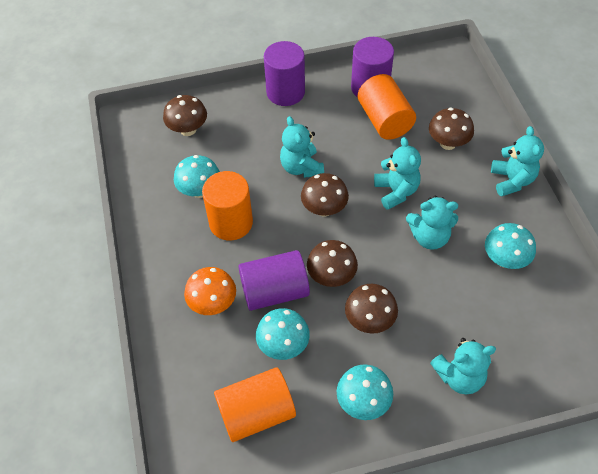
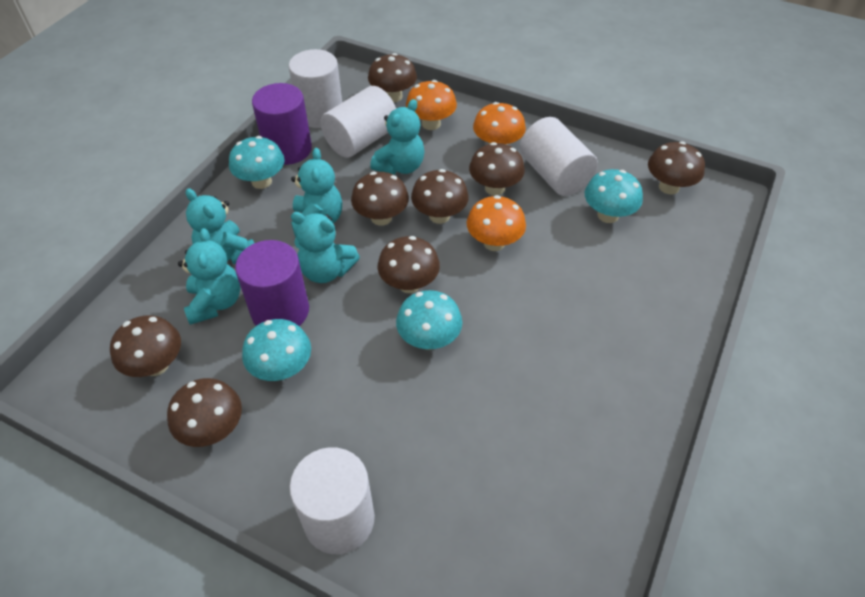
brown mushroom: 5 -> 8
orange cylinder: 3 -> 0
orange mushroom: 1 -> 3
purple cylinder: 3 -> 2
white cylinder: 0 -> 4

